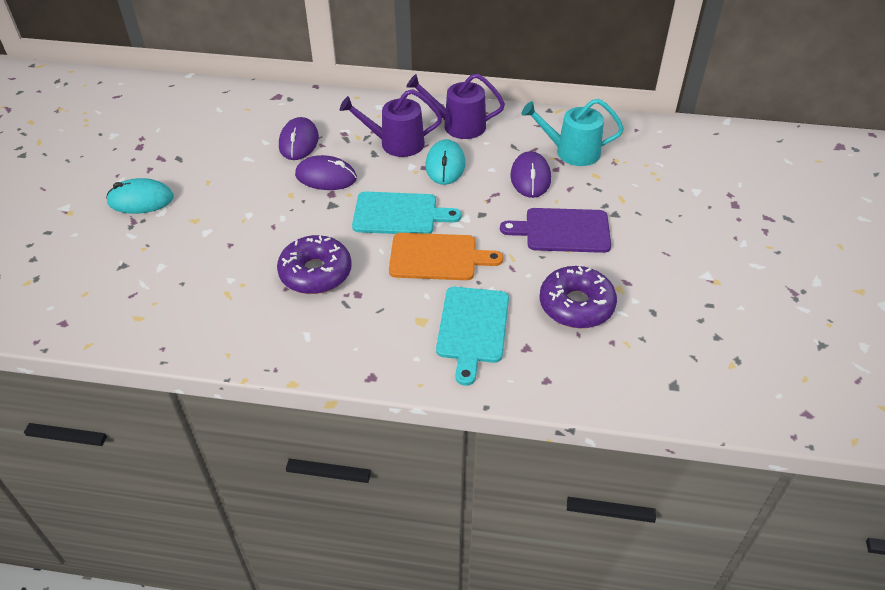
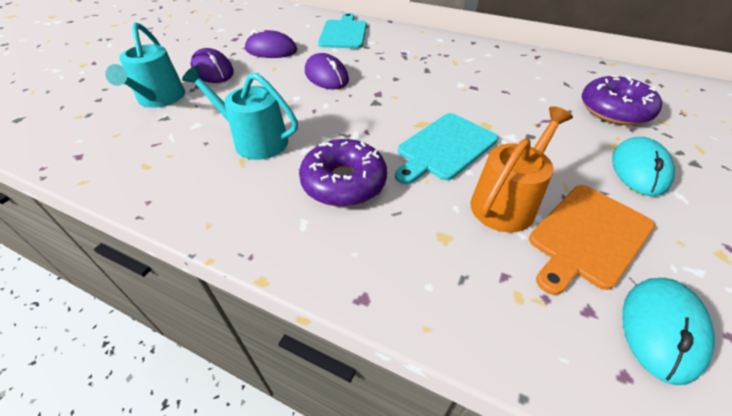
orange watering can: 0 -> 1
purple cutting board: 1 -> 0
purple watering can: 2 -> 0
turquoise watering can: 1 -> 2

